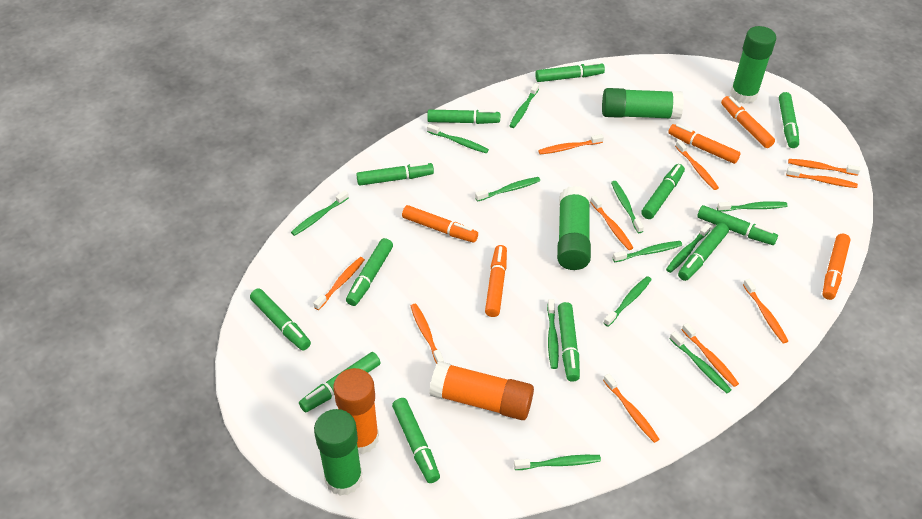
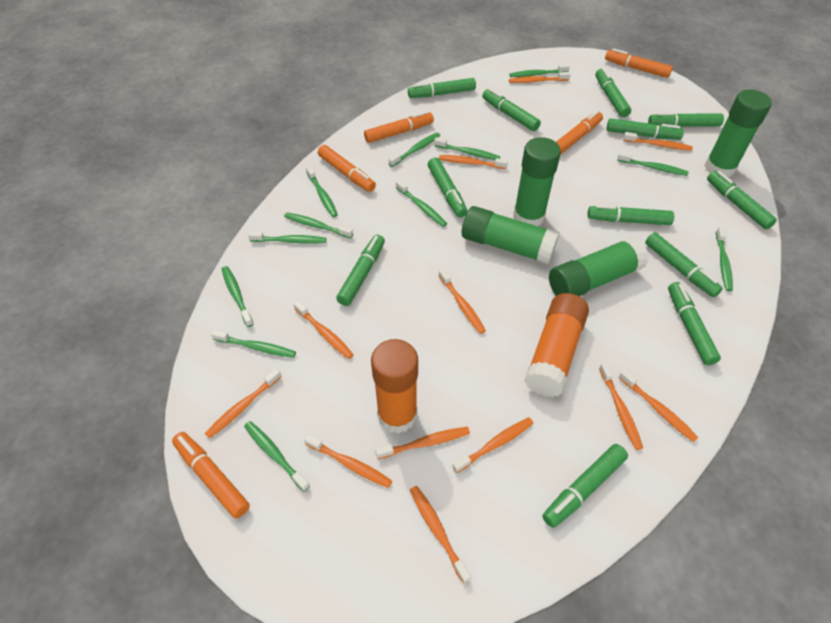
orange toothbrush: 10 -> 12

